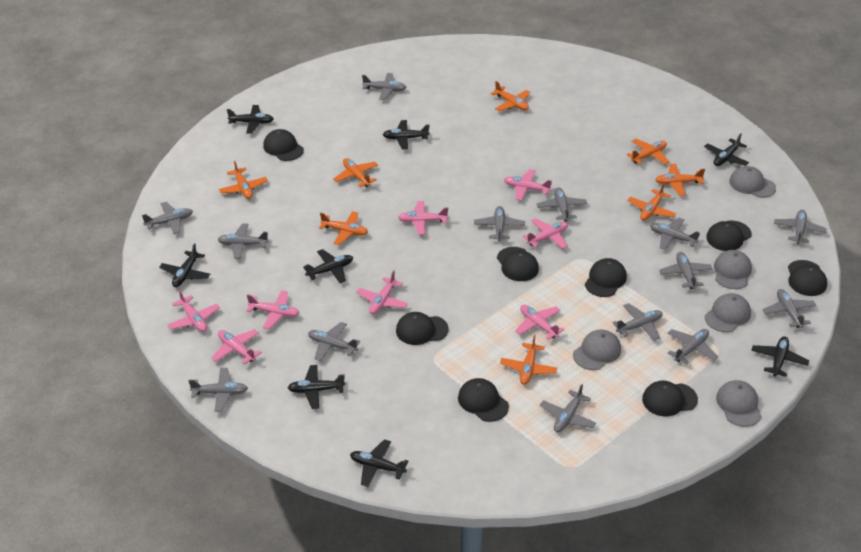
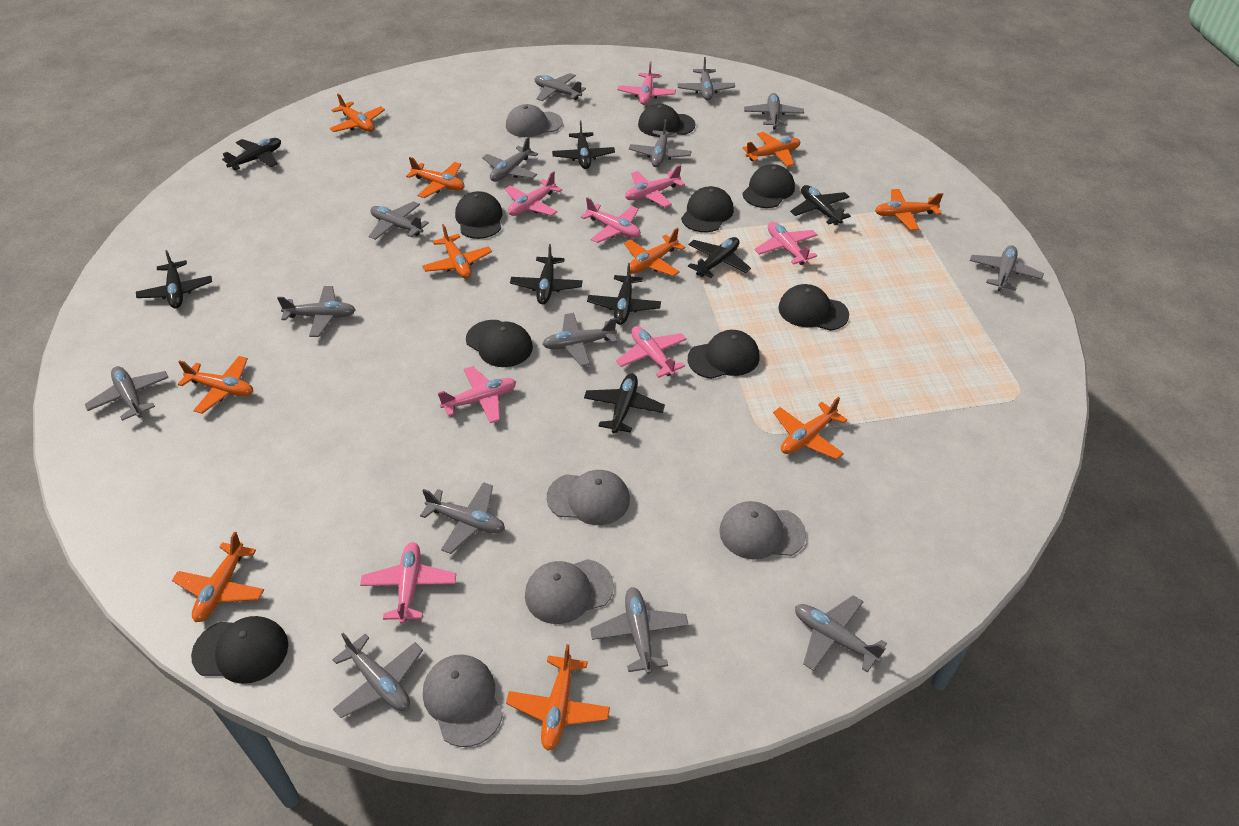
orange plane: 8 -> 10

